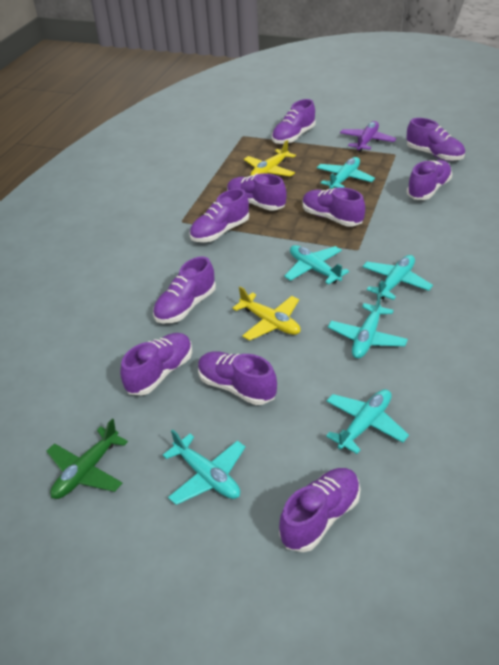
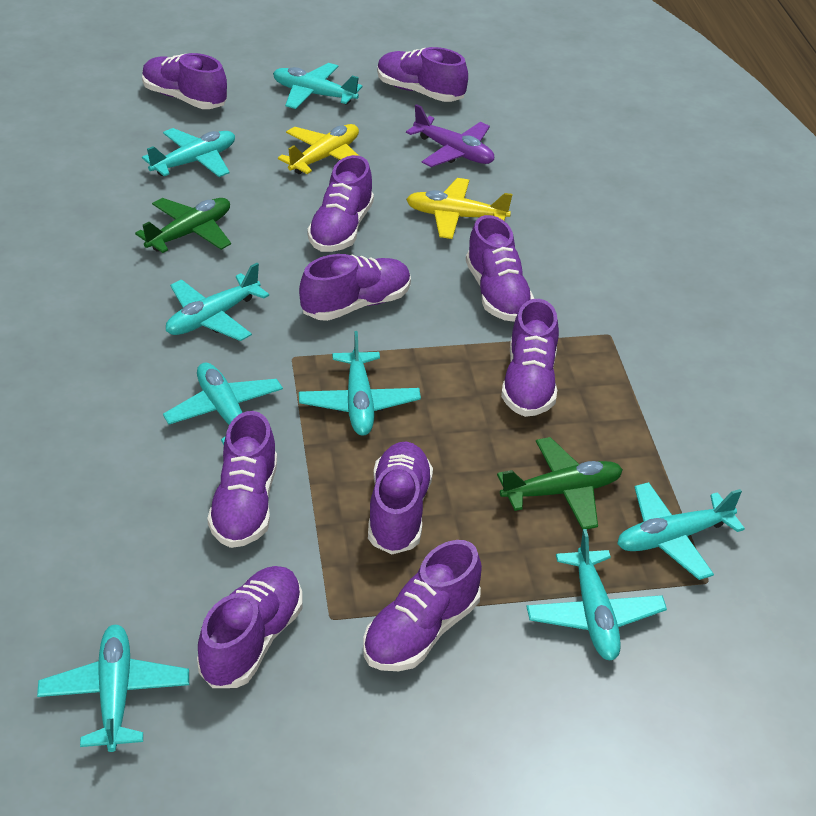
green plane: 1 -> 2
turquoise plane: 6 -> 8

